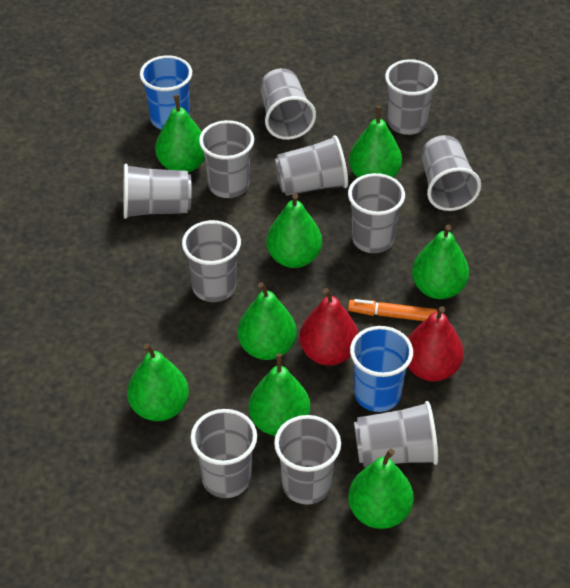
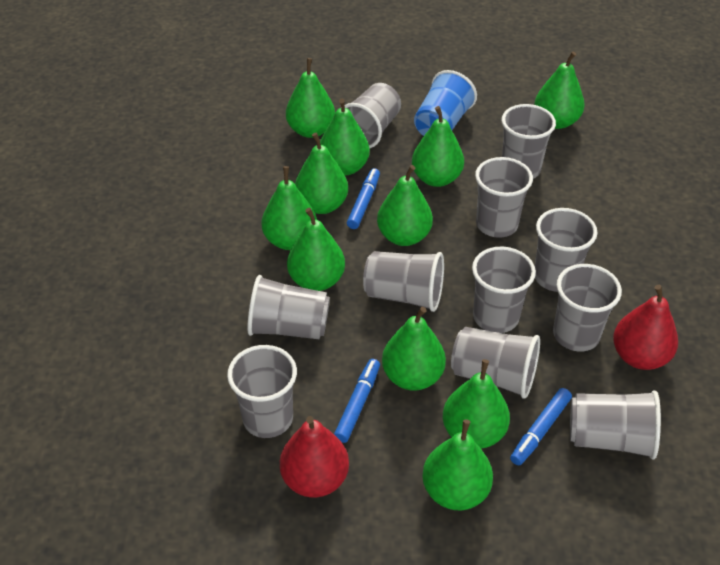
blue cup: 2 -> 1
blue marker: 0 -> 3
green pear: 8 -> 11
orange marker: 1 -> 0

